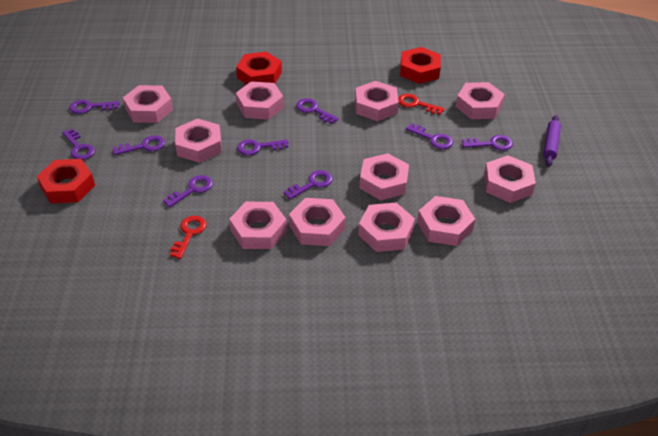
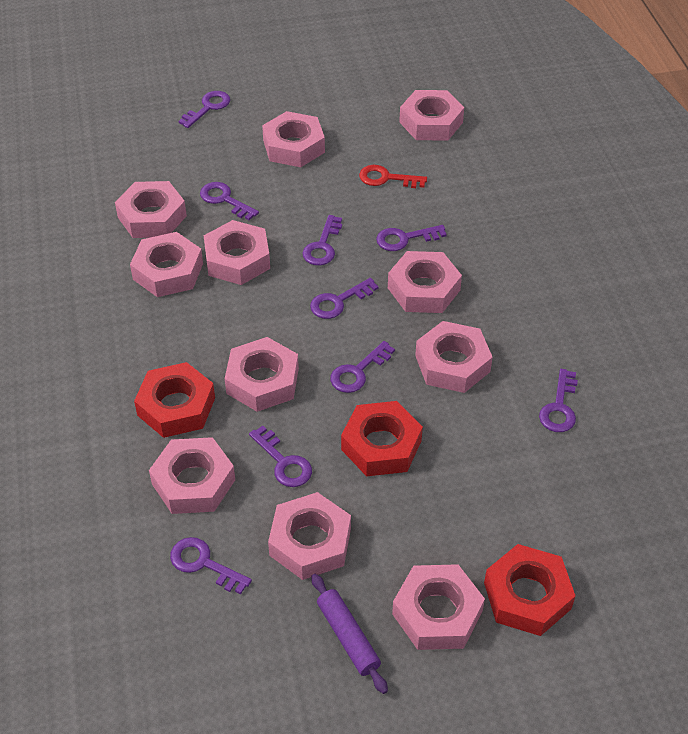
red key: 2 -> 1

